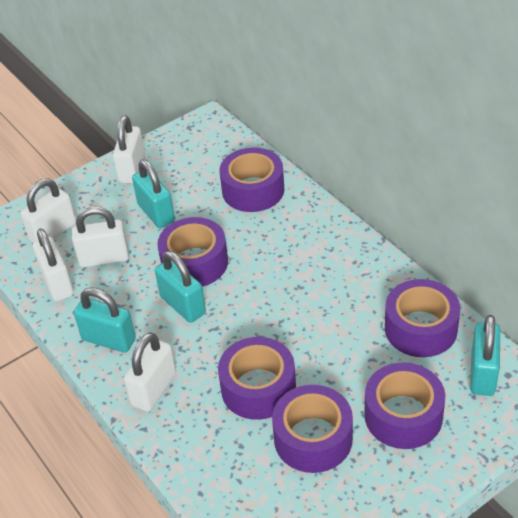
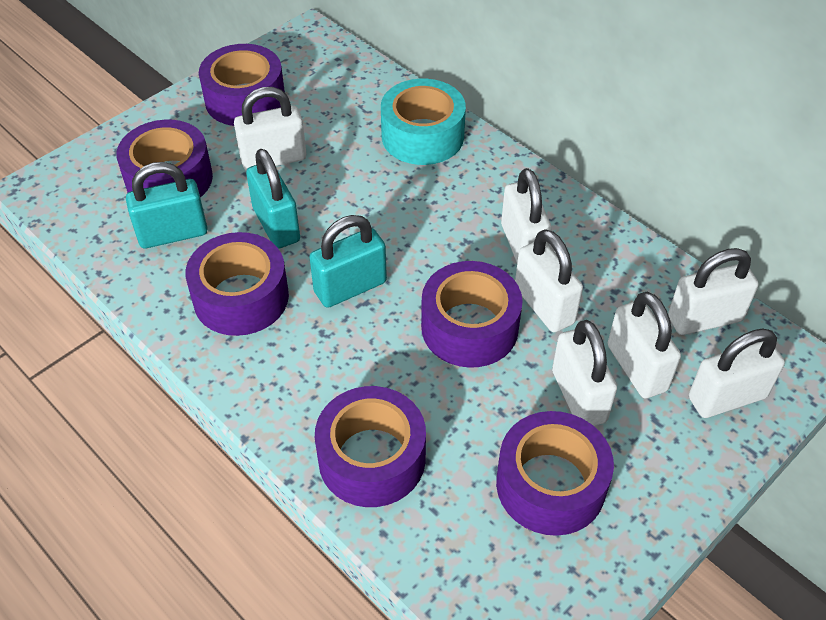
turquoise padlock: 4 -> 3
turquoise tape: 0 -> 1
white padlock: 5 -> 7

